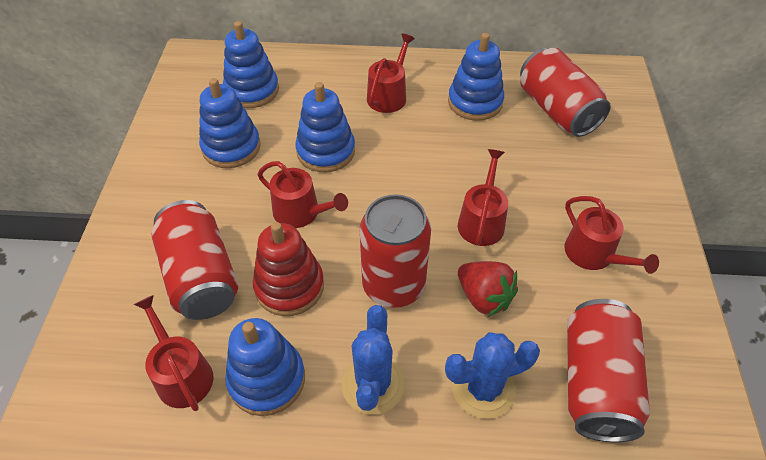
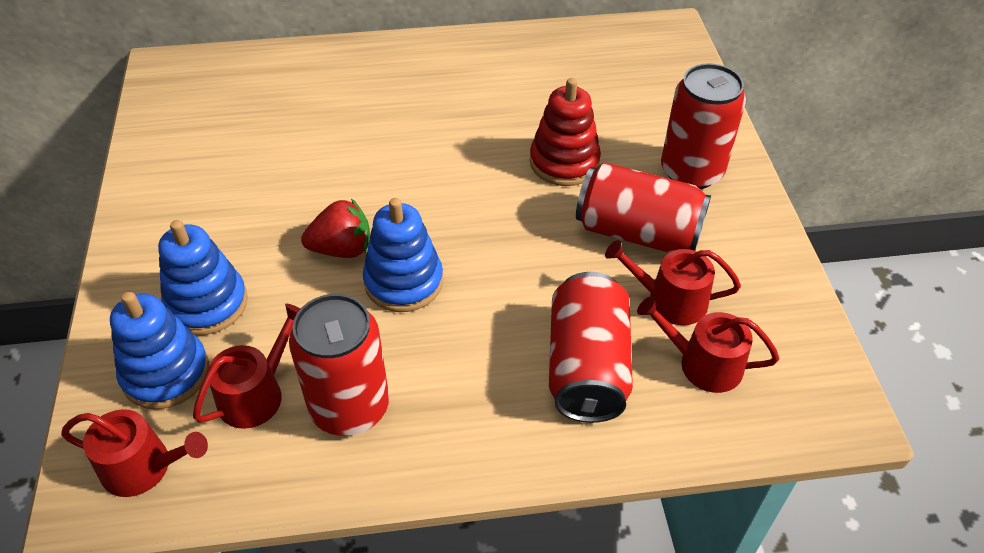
blue cactus: 2 -> 0
blue stacking toy: 5 -> 3
red watering can: 5 -> 4

